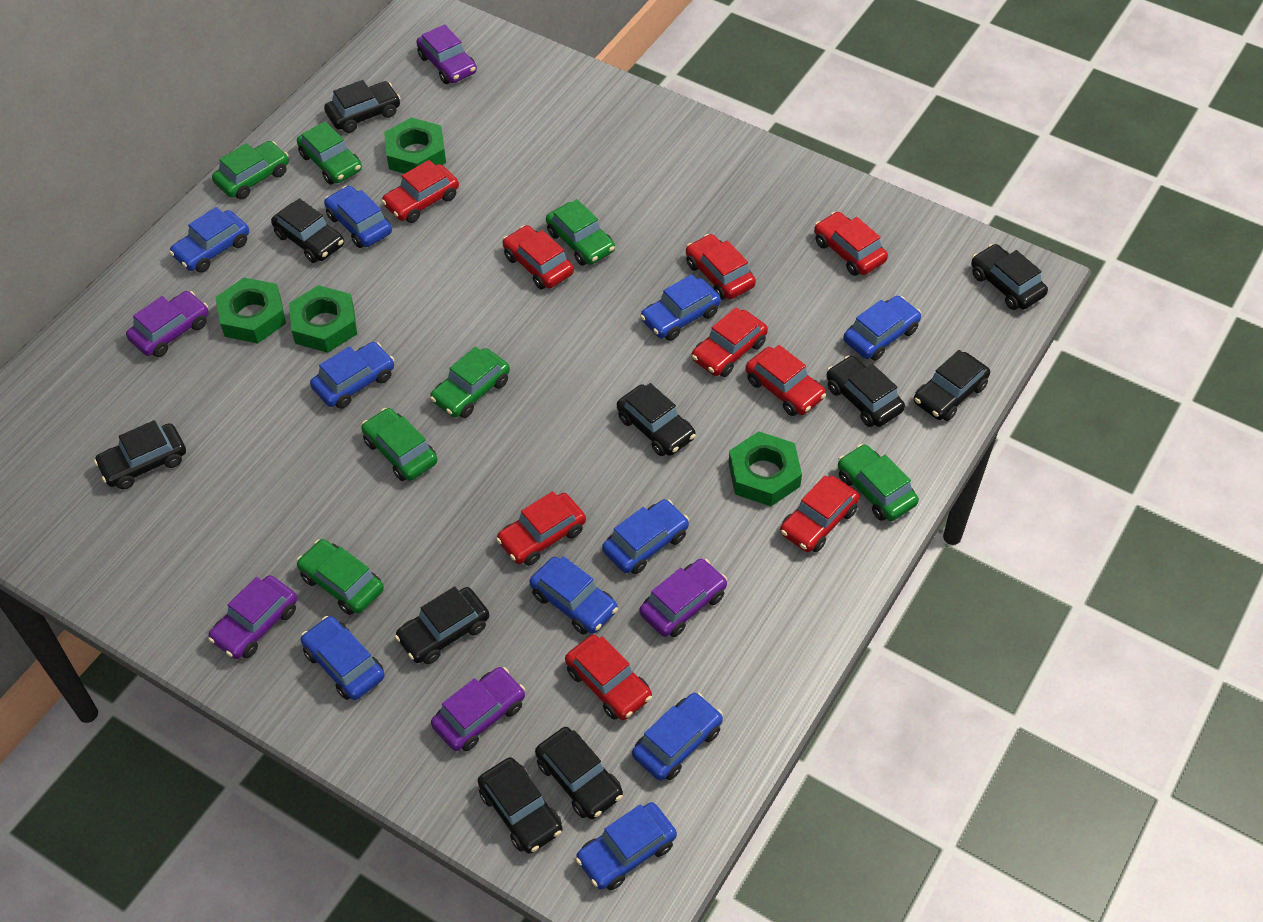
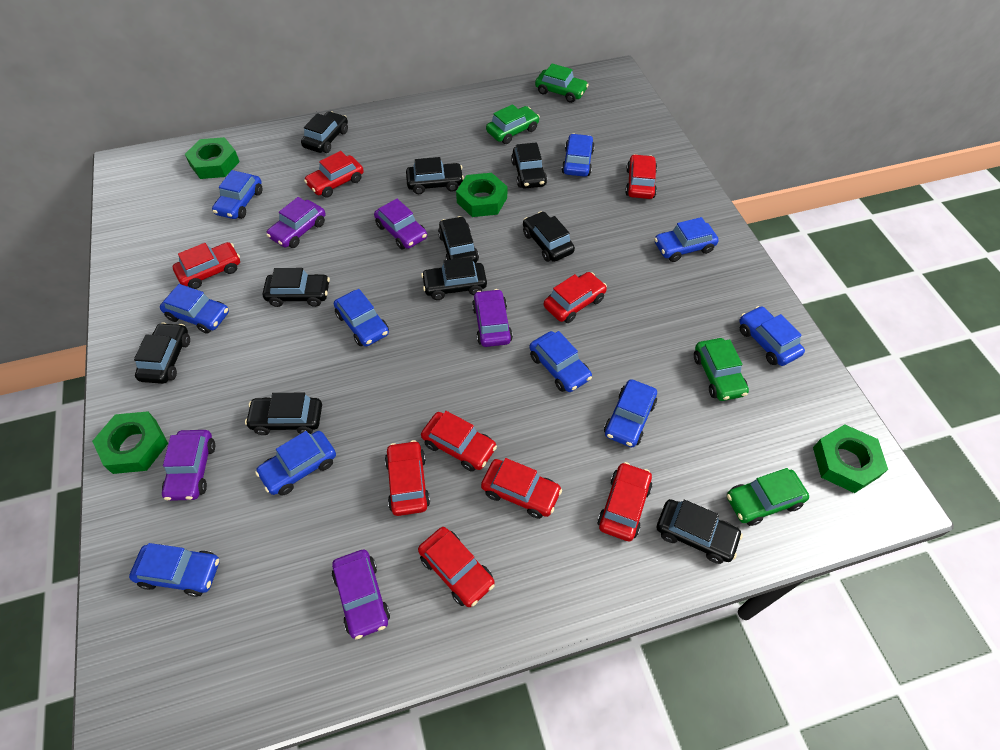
green car: 7 -> 4

